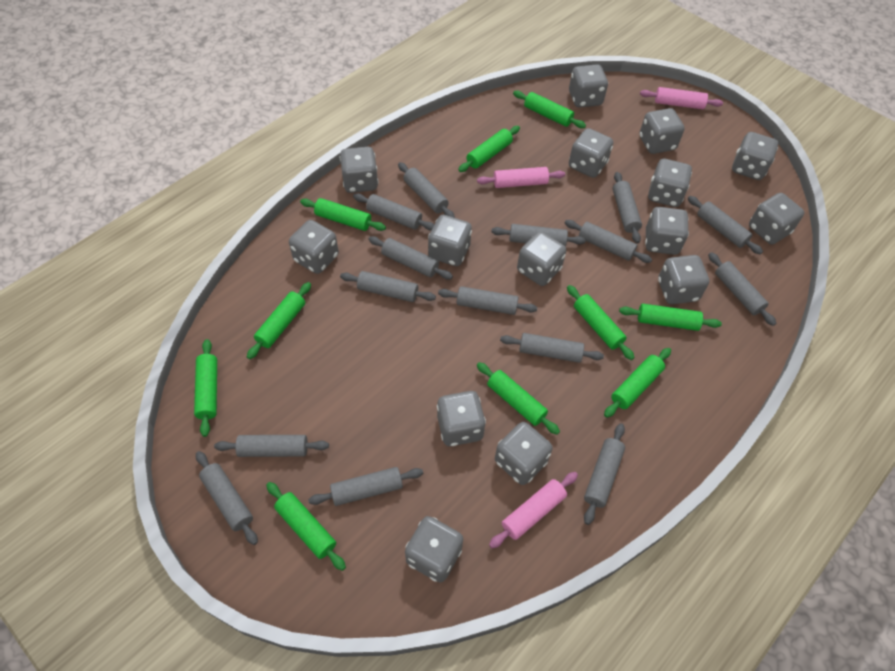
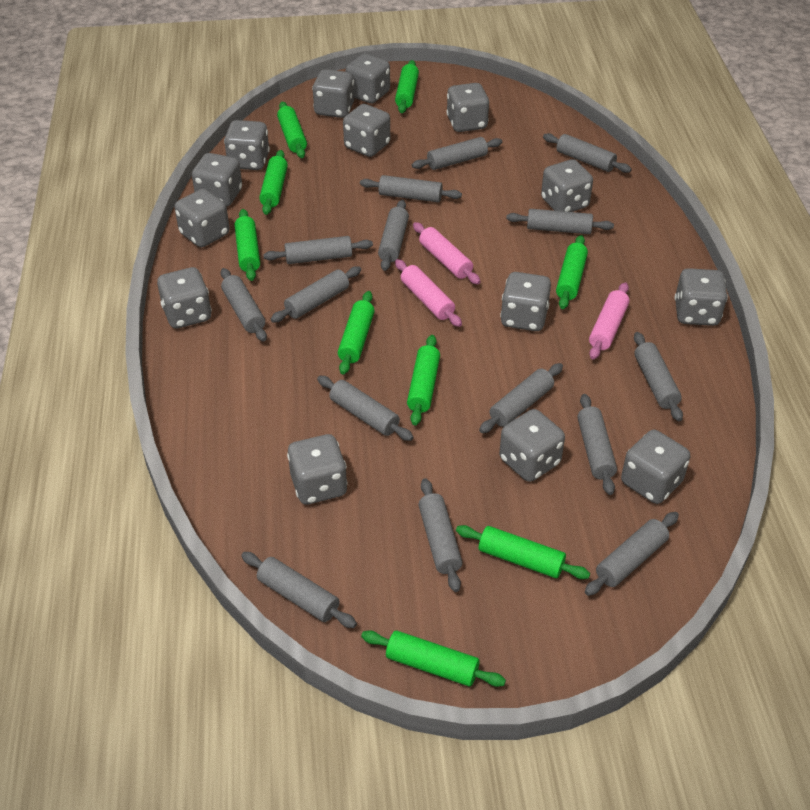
green rolling pin: 10 -> 9
grey dice: 15 -> 14

